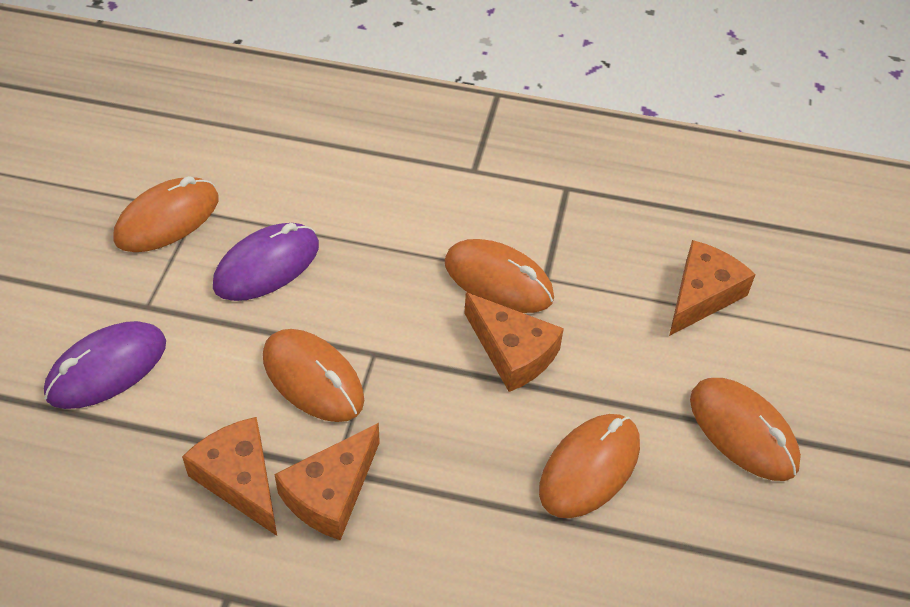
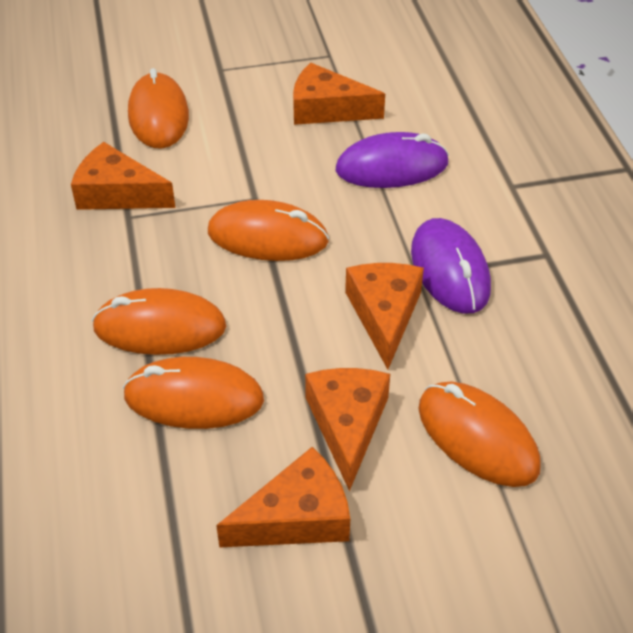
orange cheese: 4 -> 5

